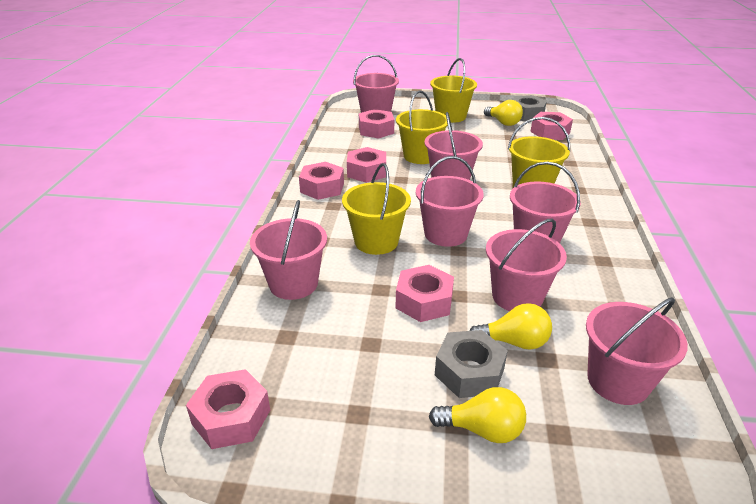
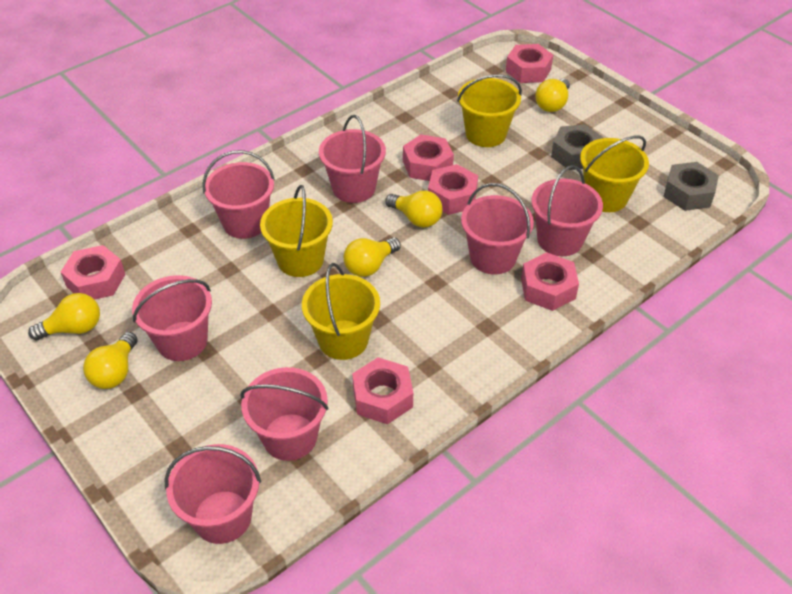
yellow light bulb: 3 -> 5

